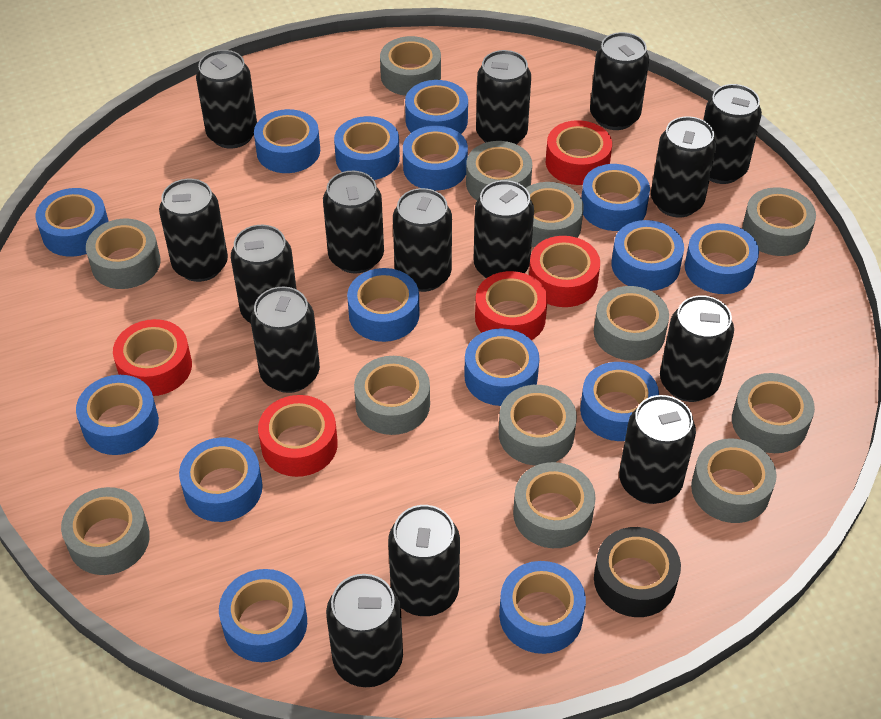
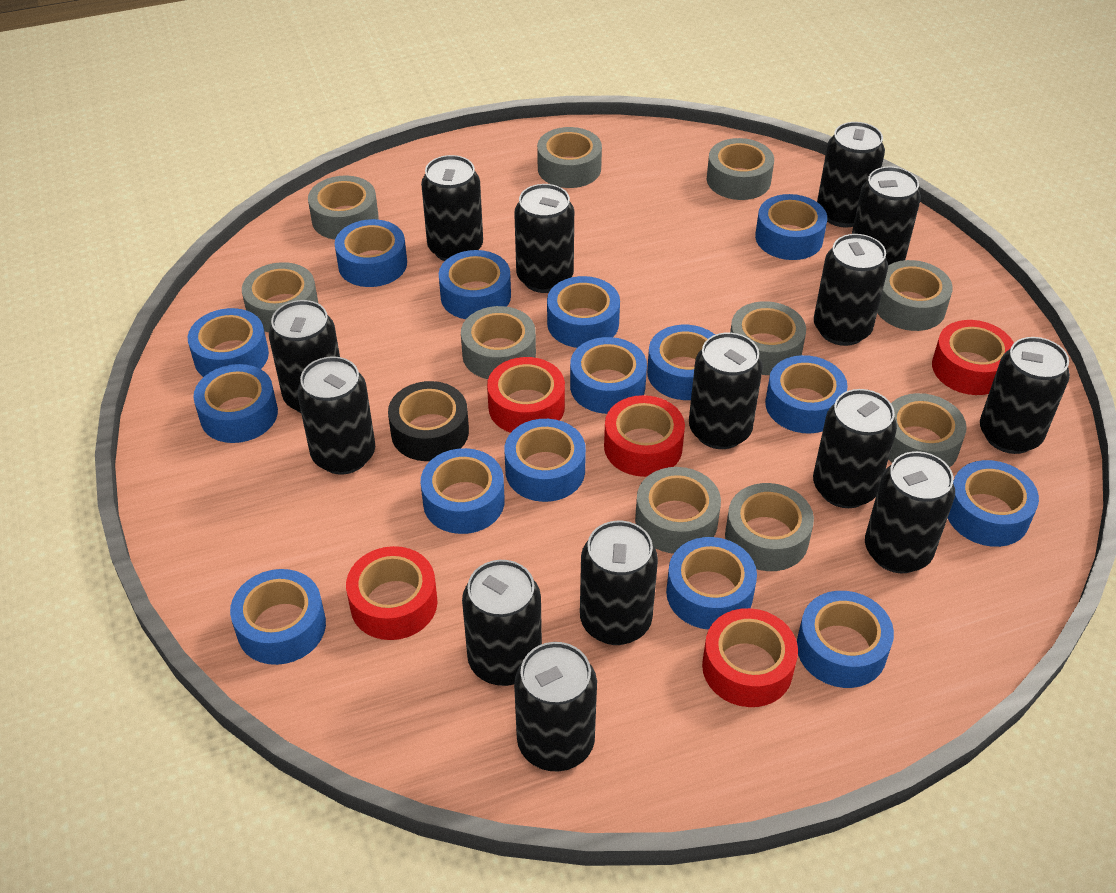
black can: 15 -> 14
grey tape: 12 -> 10

